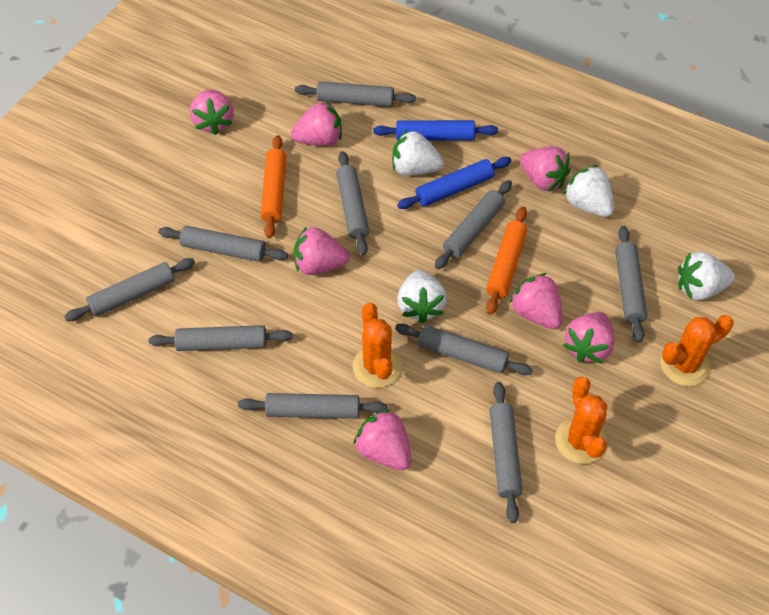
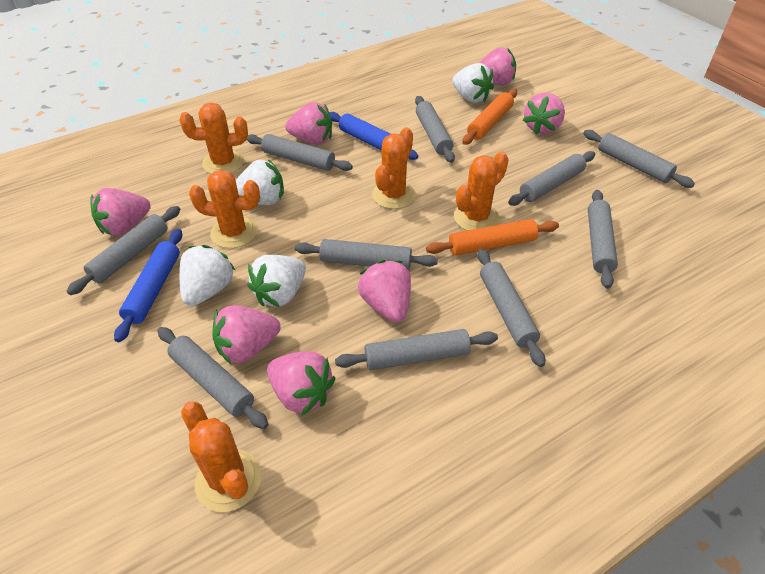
orange cactus: 3 -> 5

